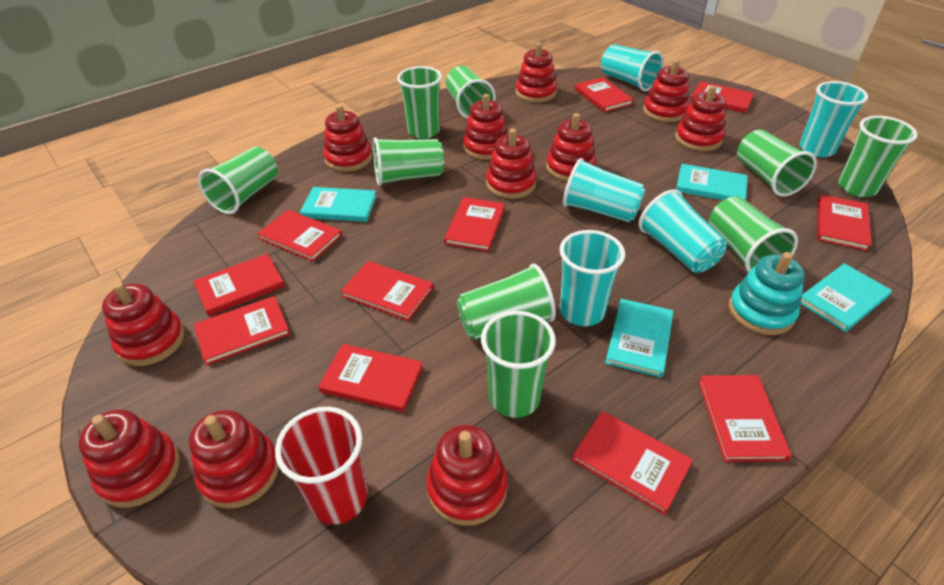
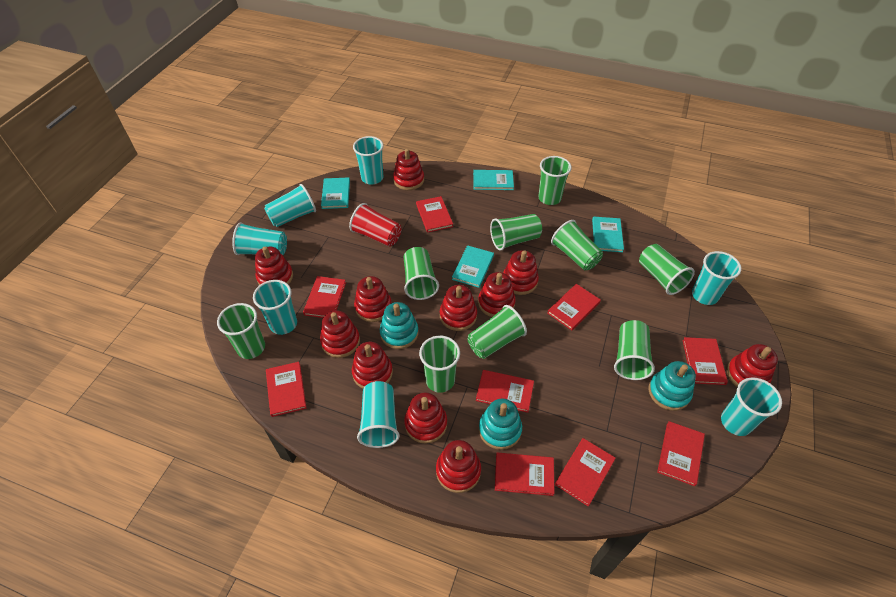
red book: 11 -> 9
turquoise cup: 5 -> 7
turquoise stacking toy: 1 -> 3

